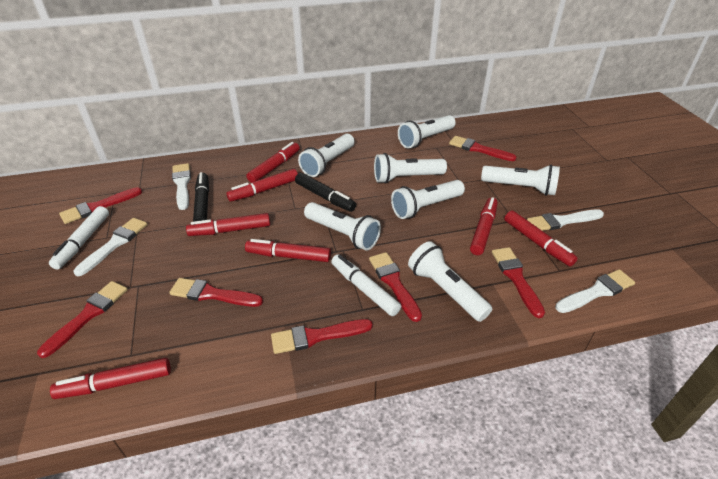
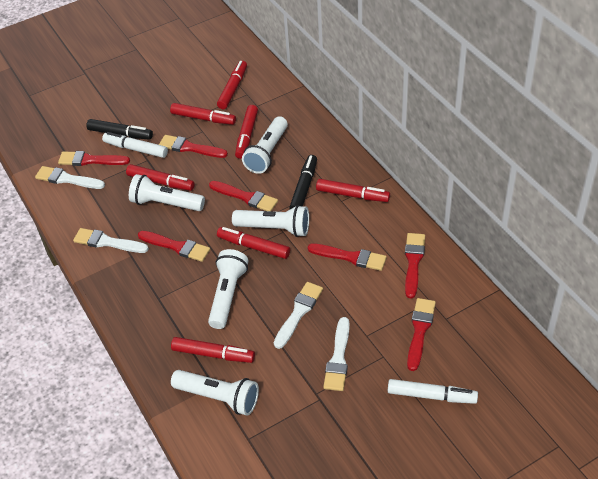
white flashlight: 7 -> 5

